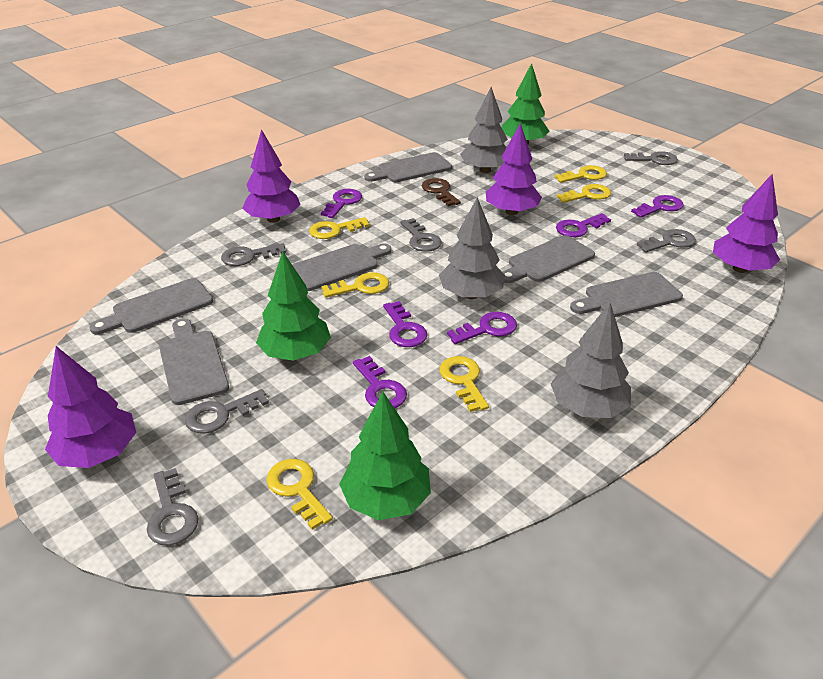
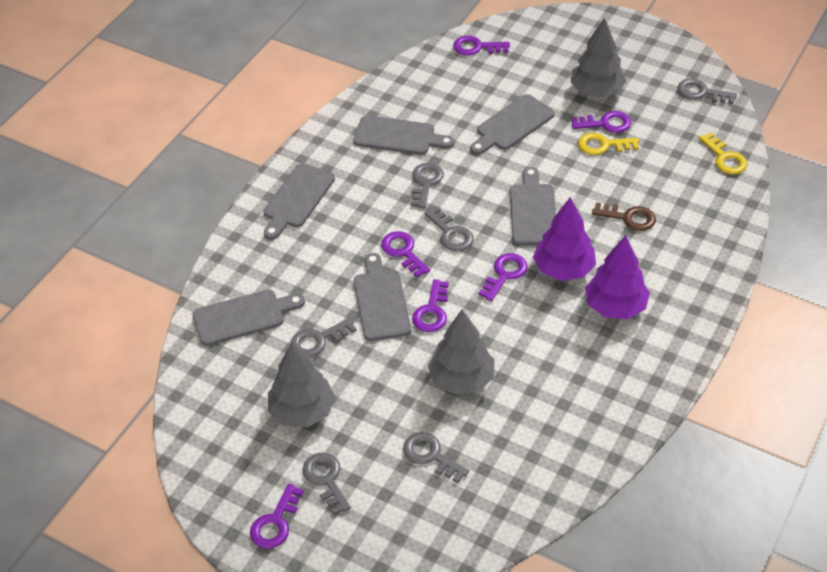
green tree: 3 -> 0
purple tree: 4 -> 2
yellow key: 6 -> 2

